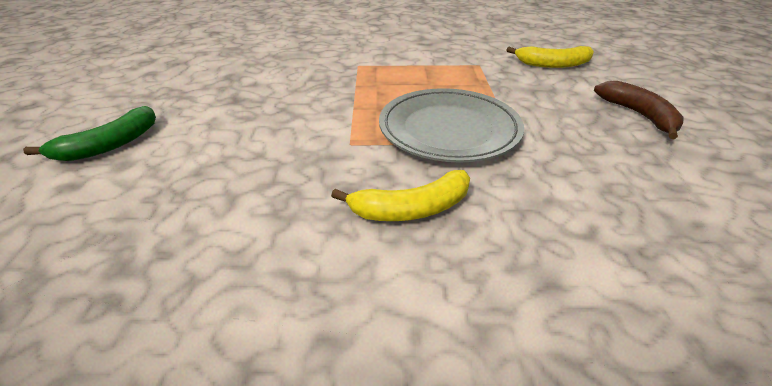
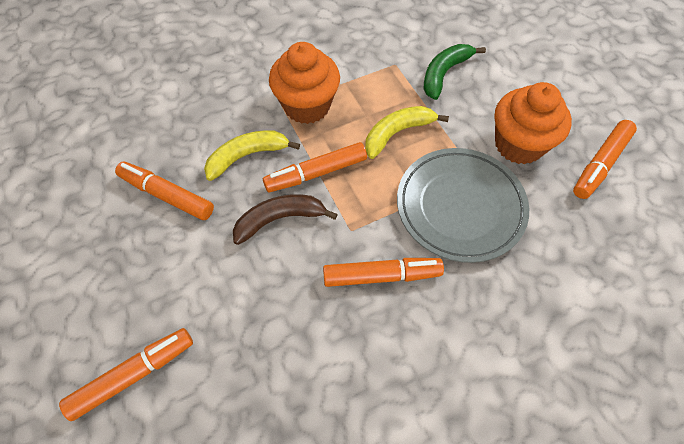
orange cupcake: 0 -> 2
orange marker: 0 -> 5

